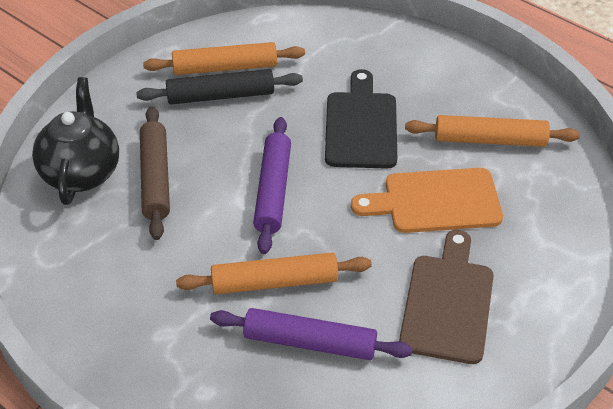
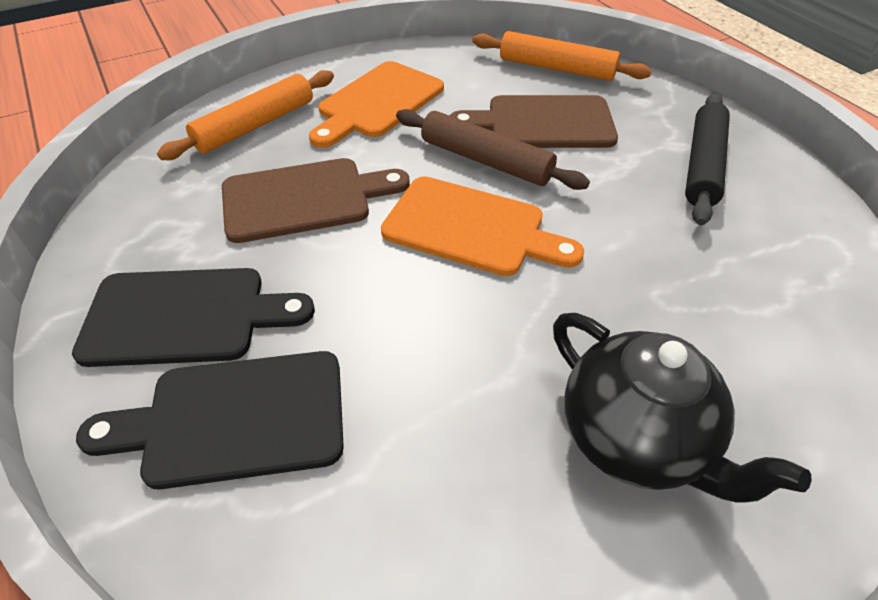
black cutting board: 1 -> 2
brown cutting board: 1 -> 2
orange cutting board: 1 -> 2
orange rolling pin: 3 -> 2
purple rolling pin: 2 -> 0

